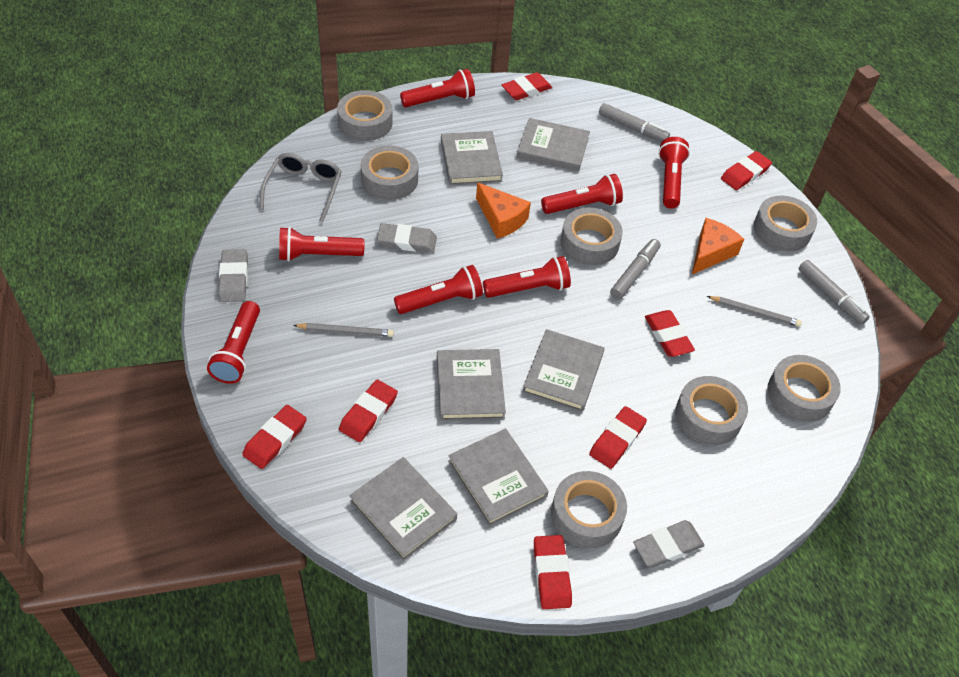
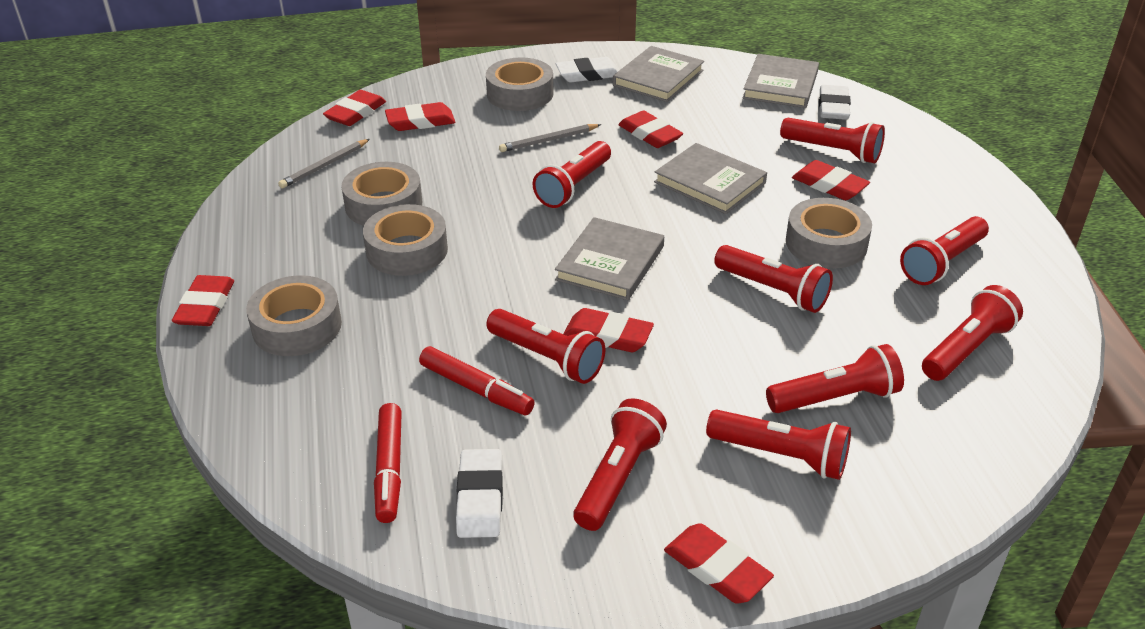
grey book: 6 -> 4
grey eraser: 3 -> 0
grey glasses: 1 -> 0
grey marker: 3 -> 0
grey tape: 7 -> 5
orange cheese: 2 -> 0
red flashlight: 7 -> 9
red marker: 0 -> 2
white eraser: 0 -> 3

